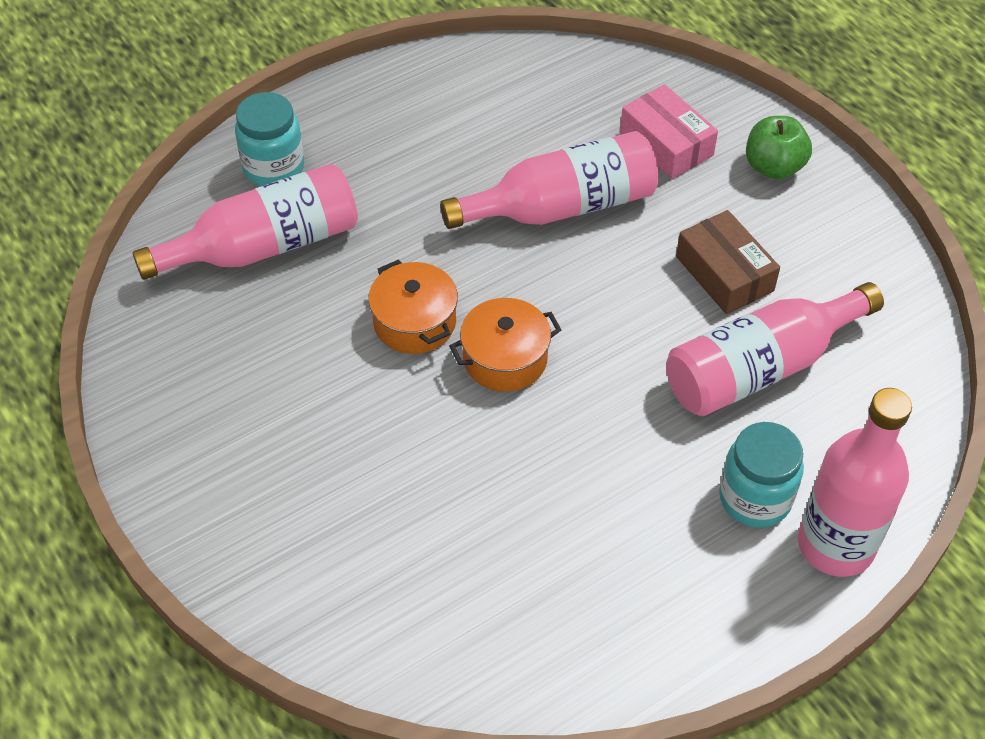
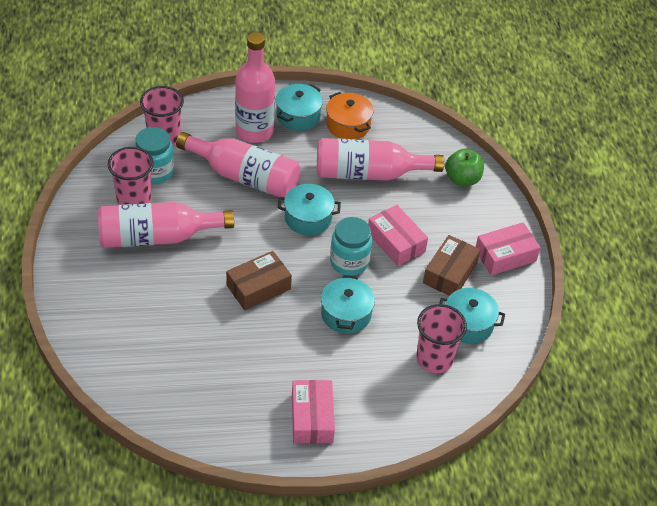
brown box: 1 -> 2
orange pot: 2 -> 1
pink box: 1 -> 3
pink cup: 0 -> 3
turquoise pot: 0 -> 4

